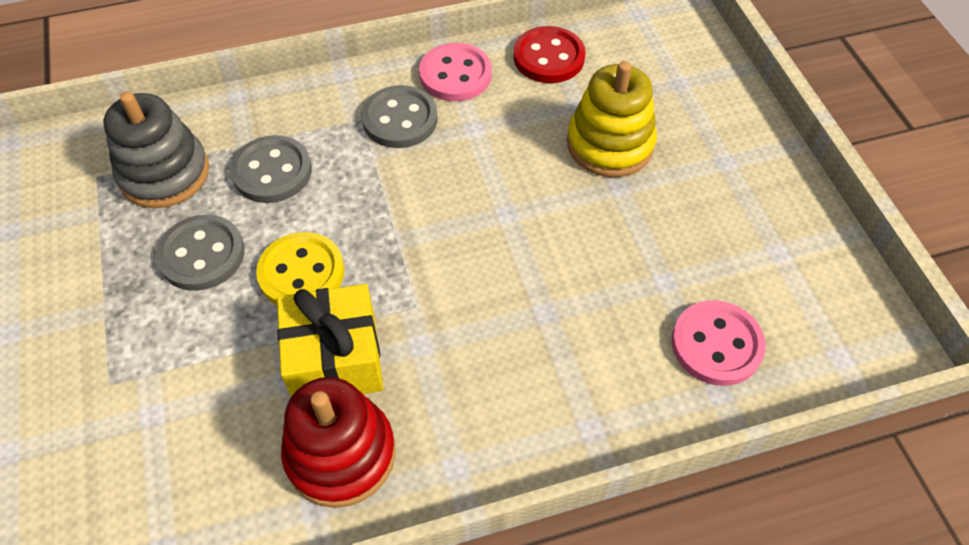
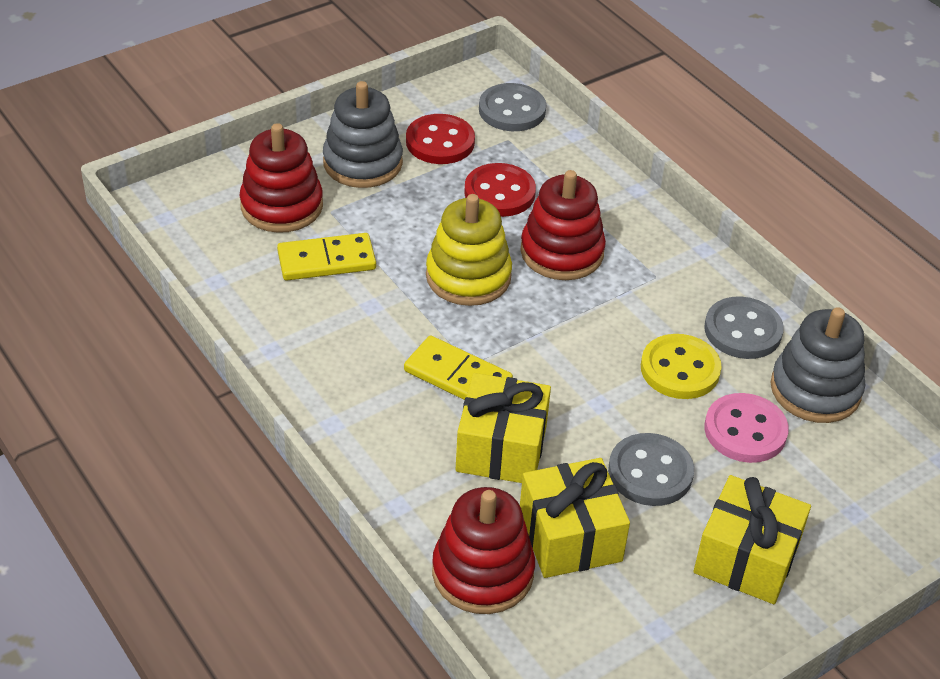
grey stacking toy: 1 -> 2
pink button: 2 -> 1
red button: 1 -> 2
red stacking toy: 1 -> 3
yellow domino: 0 -> 2
yellow gift: 1 -> 3

